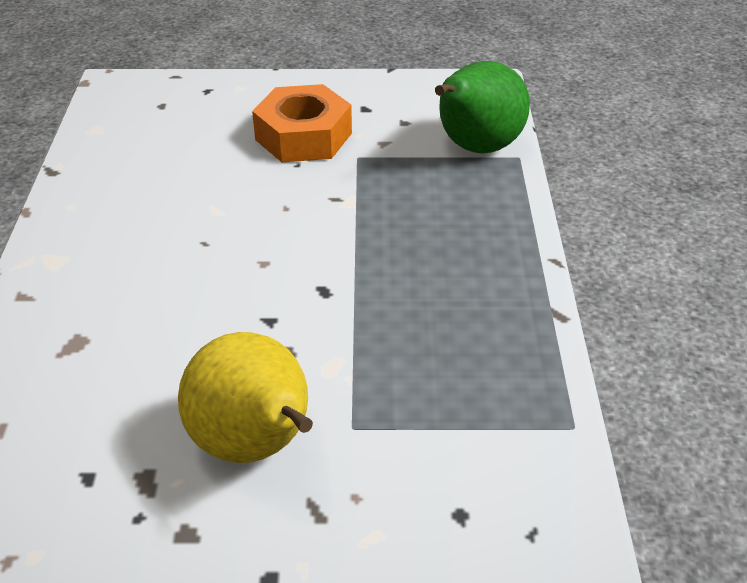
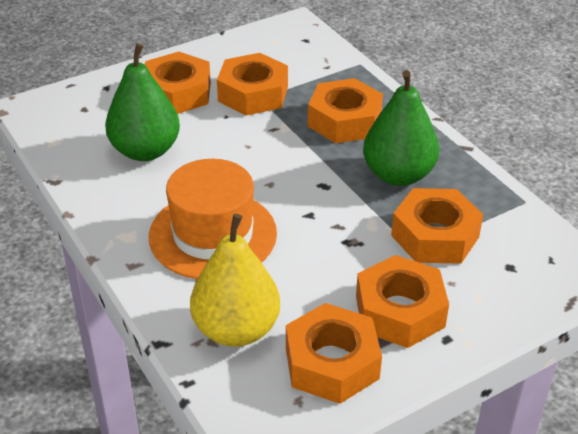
green pear: 1 -> 2
orange hat: 0 -> 1
orange nut: 1 -> 6

